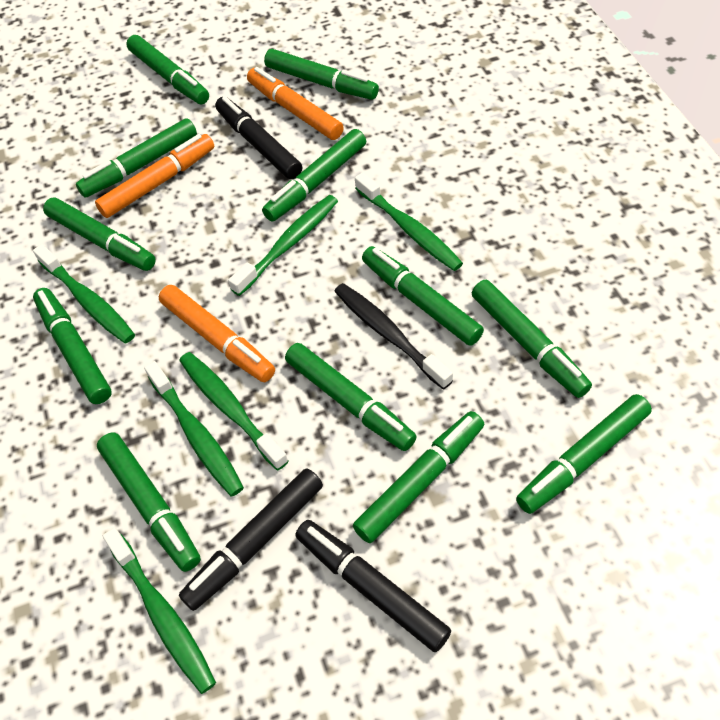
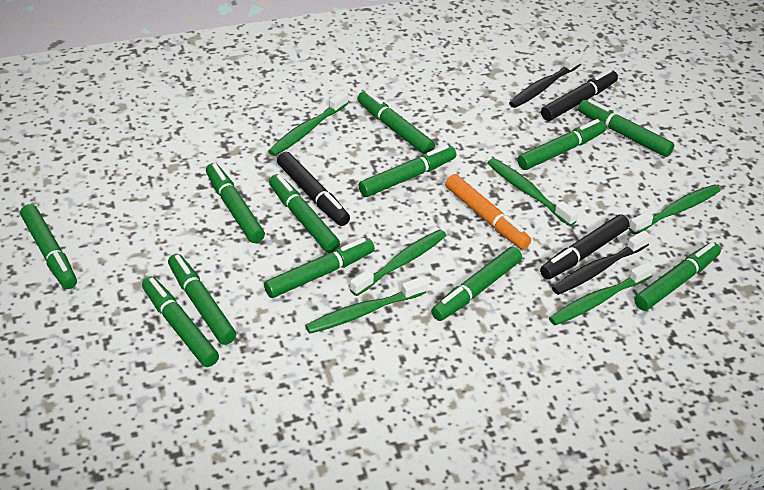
black toothbrush: 1 -> 2
orange marker: 3 -> 1

